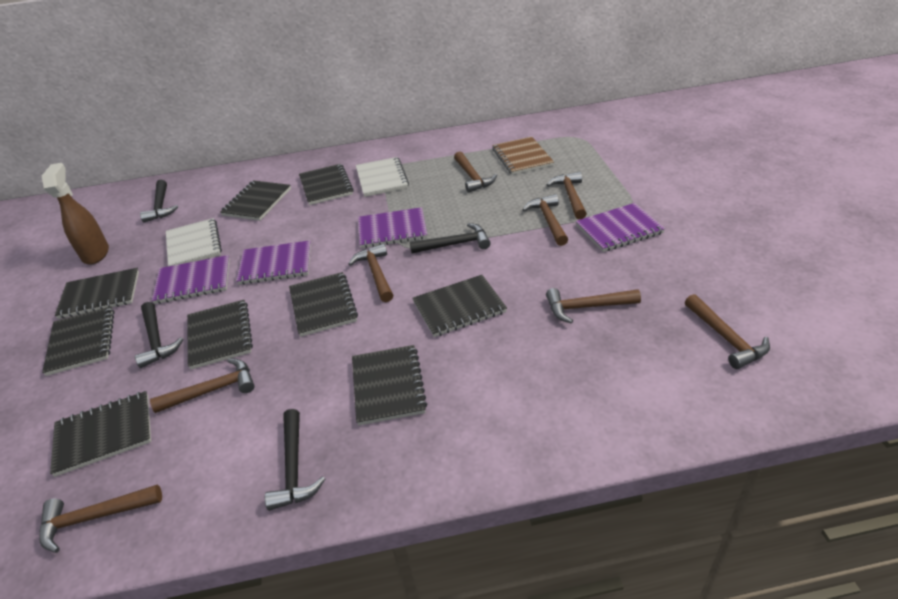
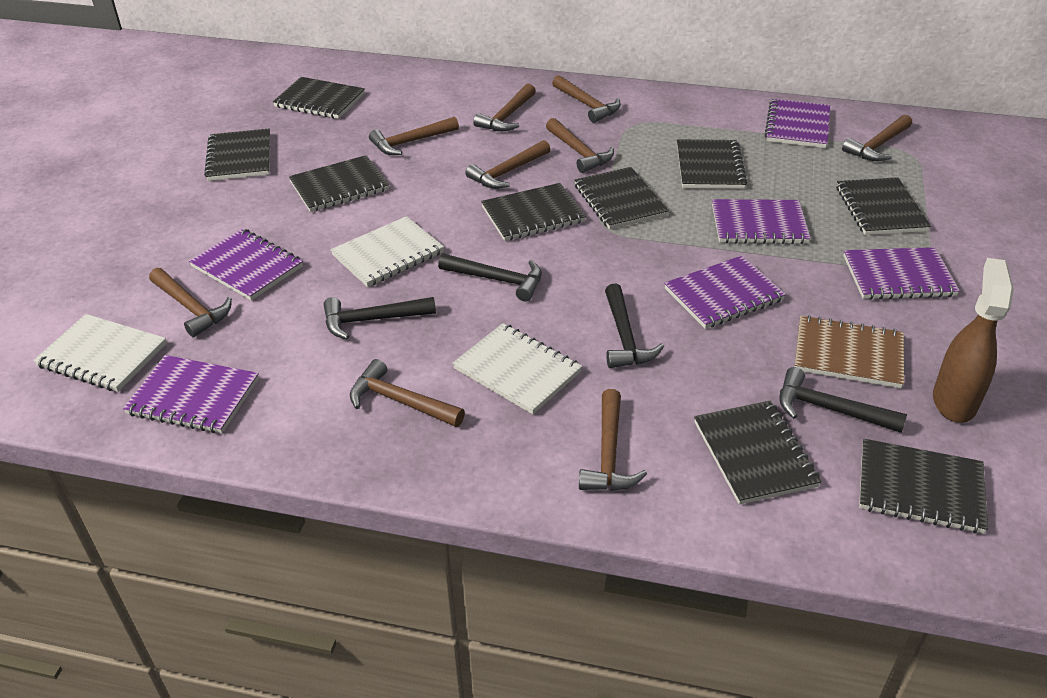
brown hammer: 8 -> 9
purple notebook: 4 -> 6
white notebook: 2 -> 3

